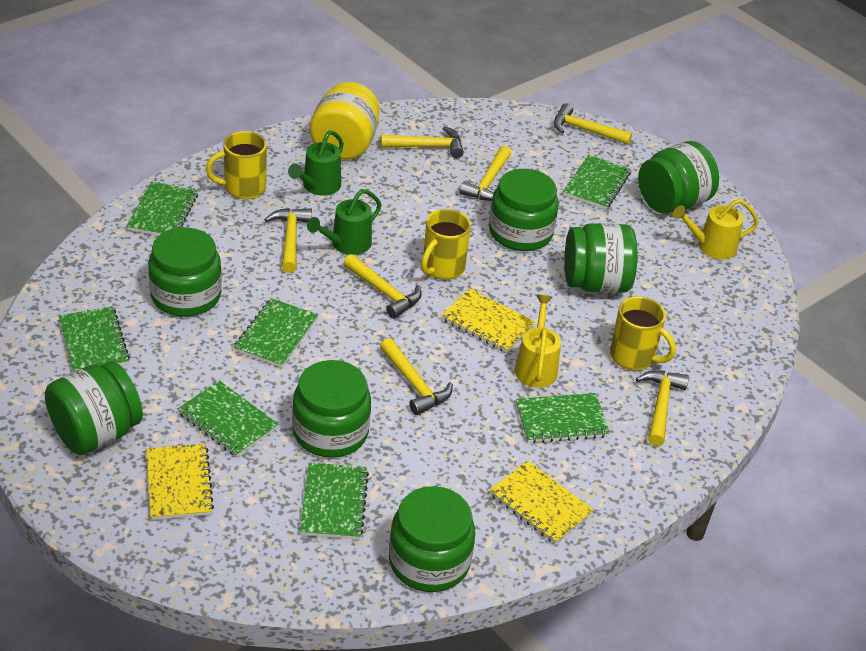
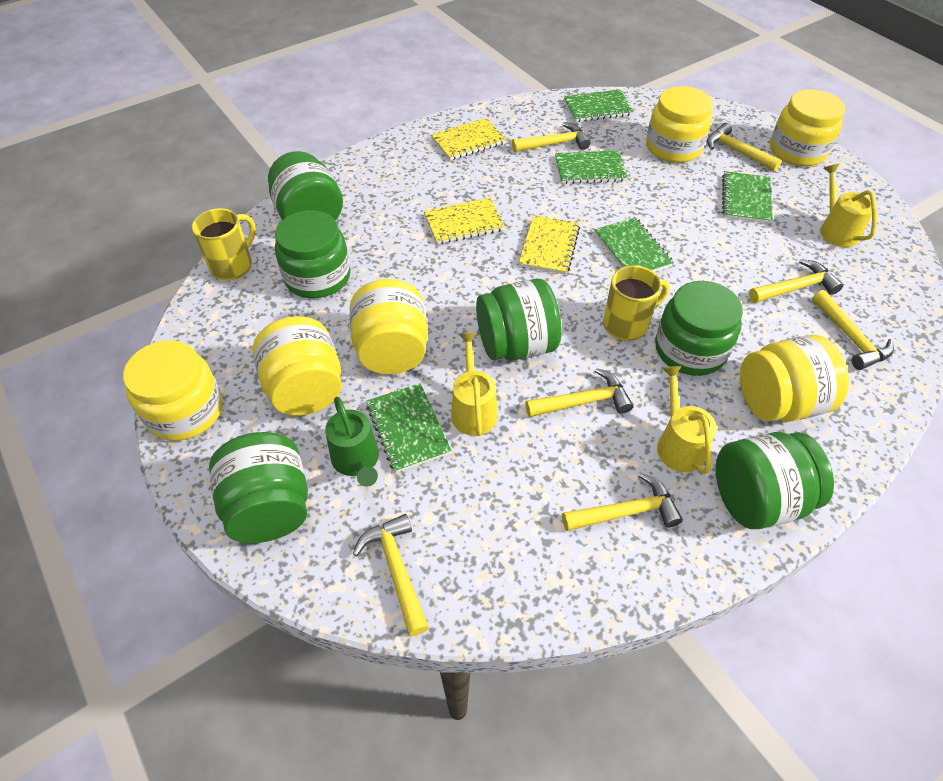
green jar: 7 -> 6
green notebook: 7 -> 5
green watering can: 2 -> 1
yellow jar: 1 -> 6
yellow mug: 3 -> 2
yellow watering can: 2 -> 3

